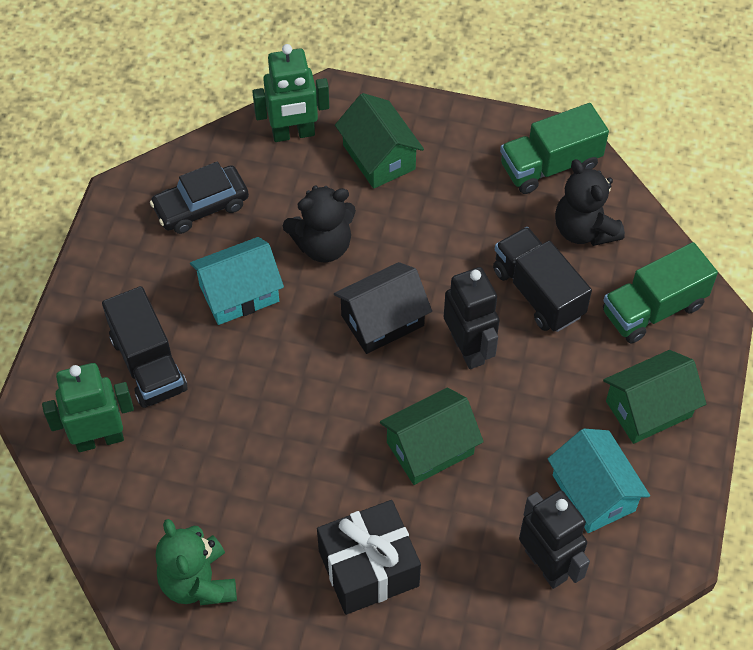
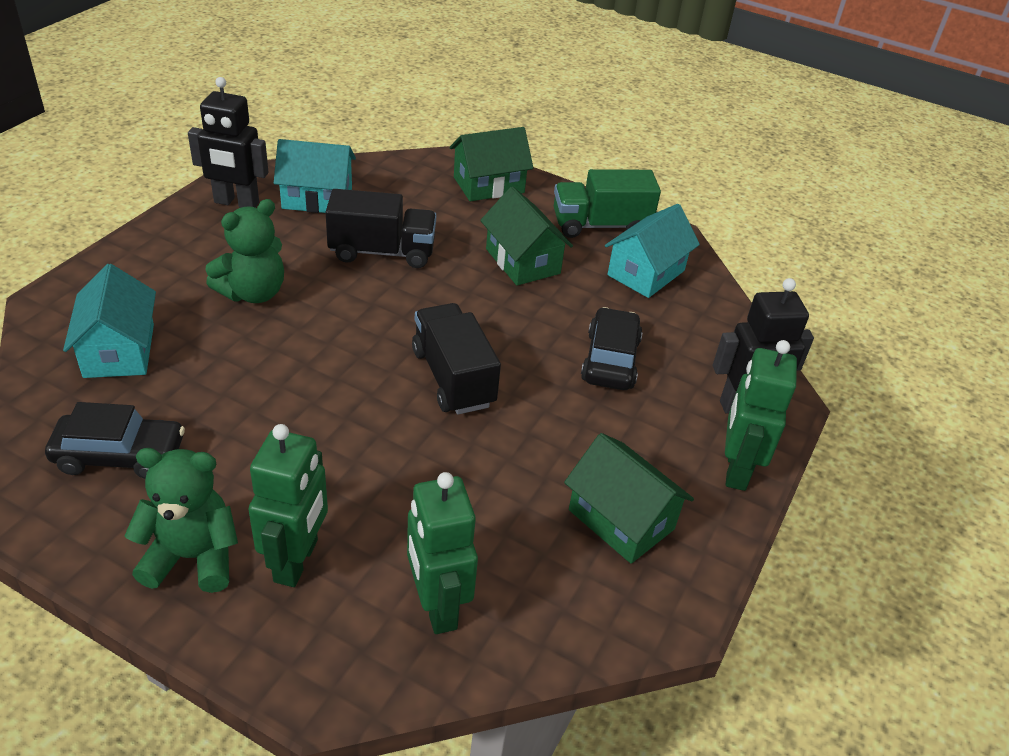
black car: 1 -> 2
black gift: 1 -> 0
black house: 1 -> 0
black teddy bear: 2 -> 0
green robot: 2 -> 3
green teddy bear: 1 -> 2
green truck: 2 -> 1
turquoise house: 2 -> 3

